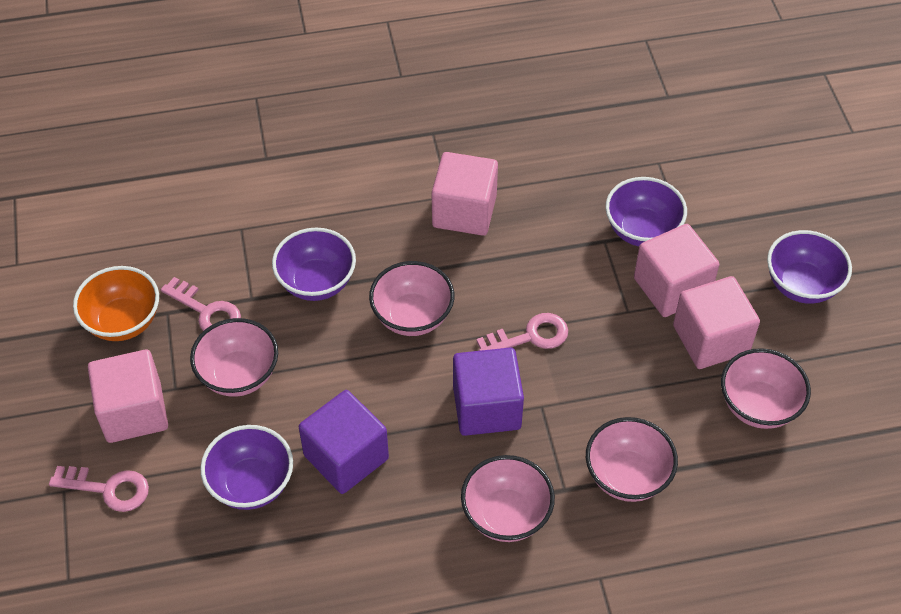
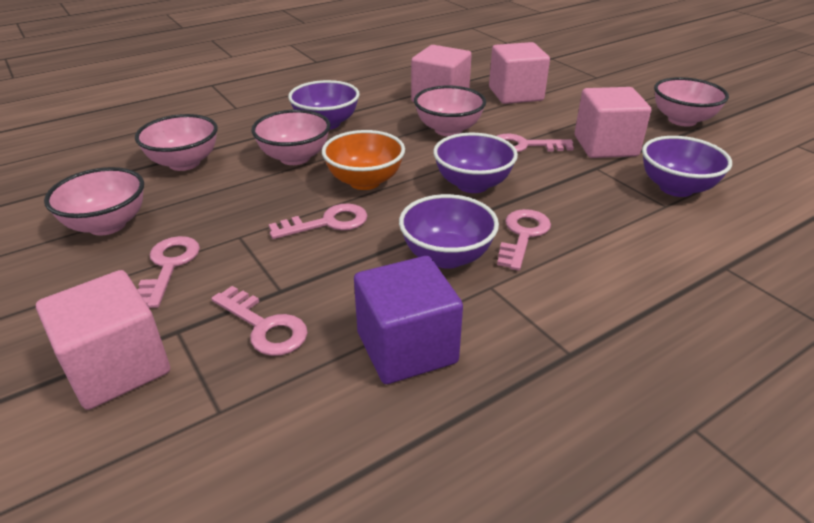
pink key: 3 -> 5
purple cube: 2 -> 1

